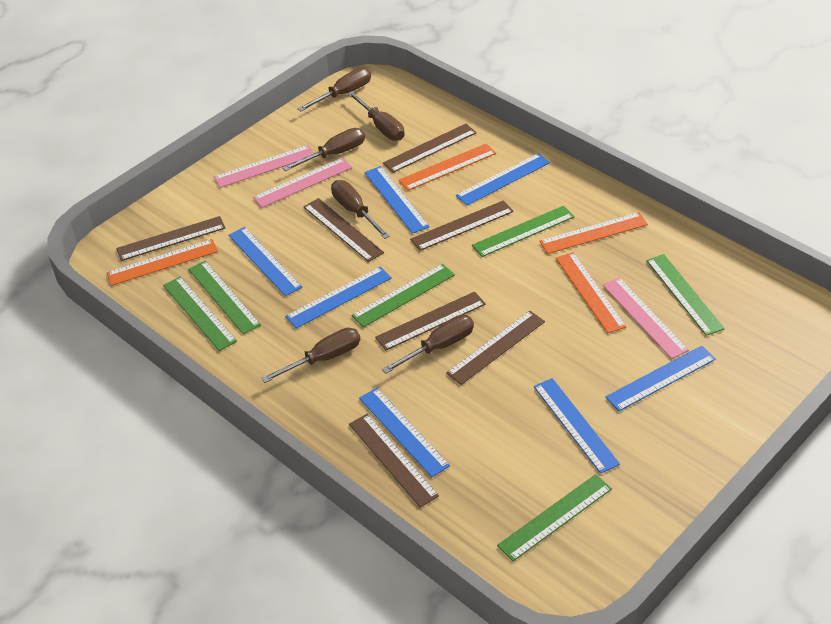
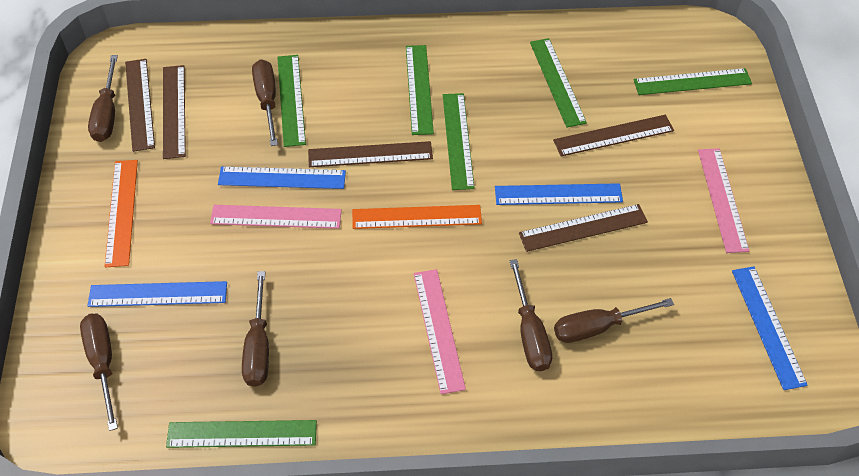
blue ruler: 7 -> 4
brown ruler: 7 -> 5
orange ruler: 4 -> 2

